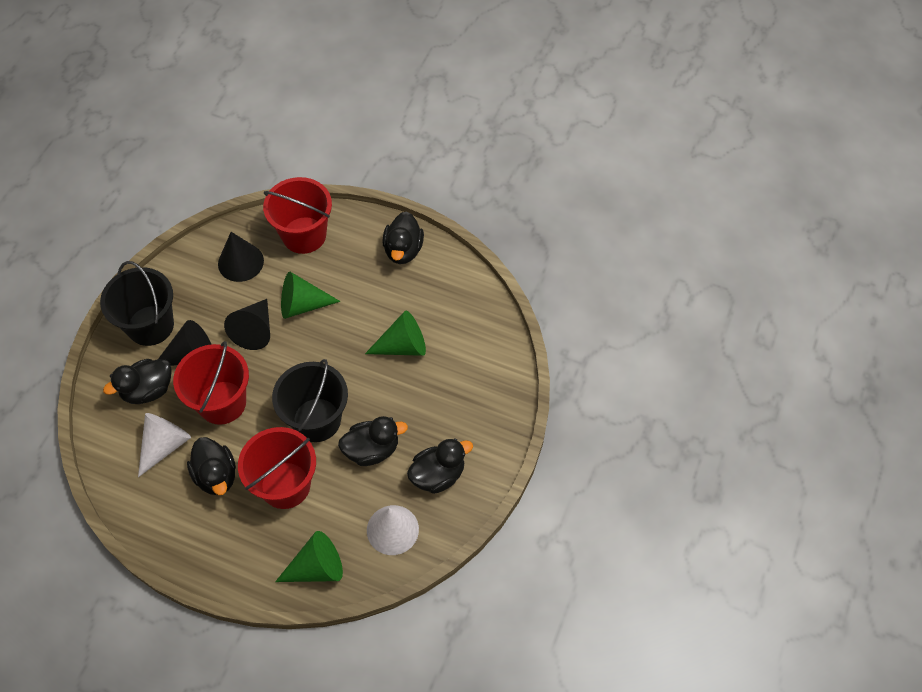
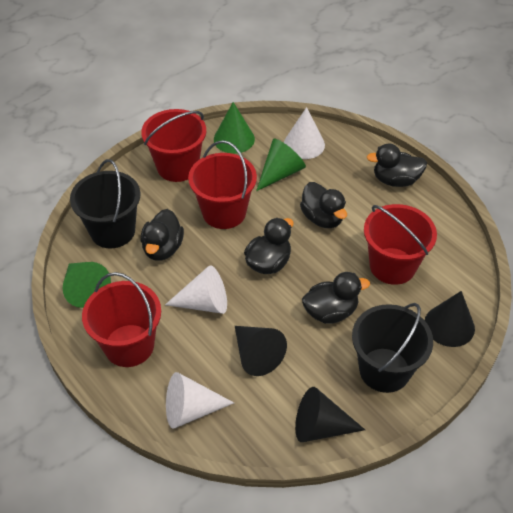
red bucket: 3 -> 4
white cone: 2 -> 3

